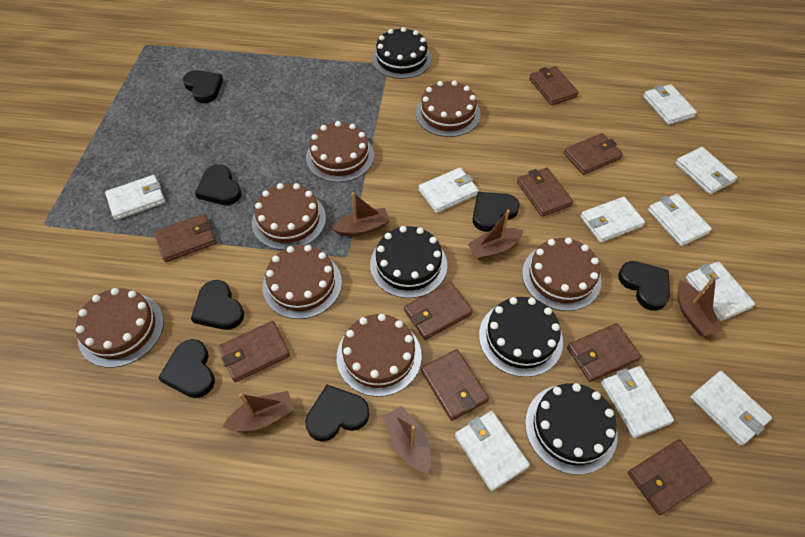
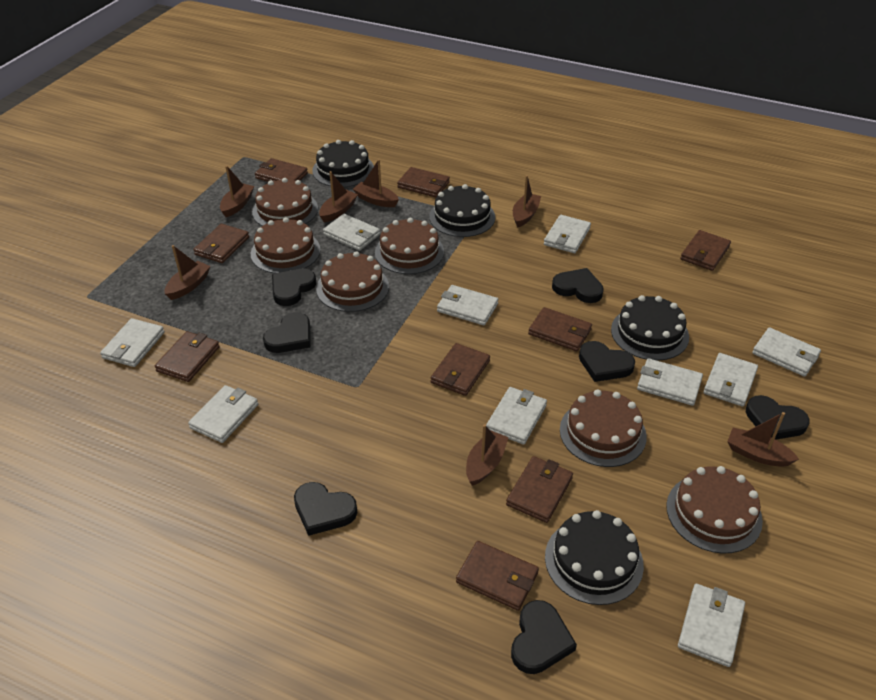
brown boat: 5 -> 7
brown cake: 7 -> 6

